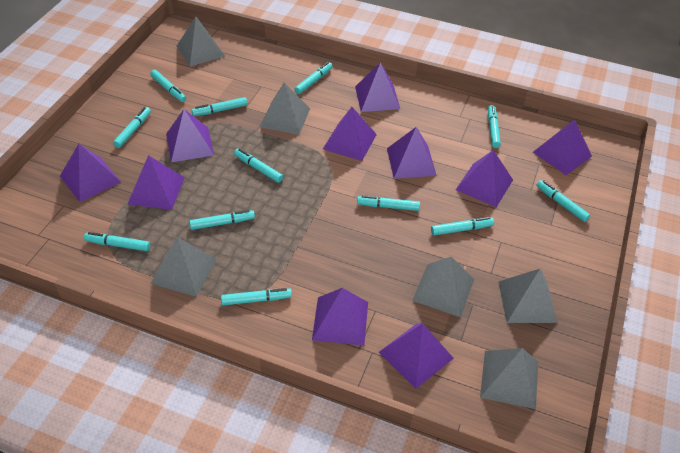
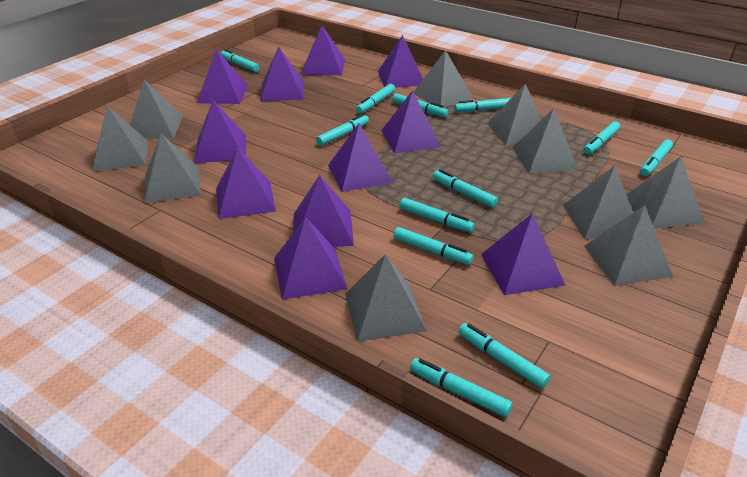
grey pyramid: 6 -> 10
purple pyramid: 10 -> 11

